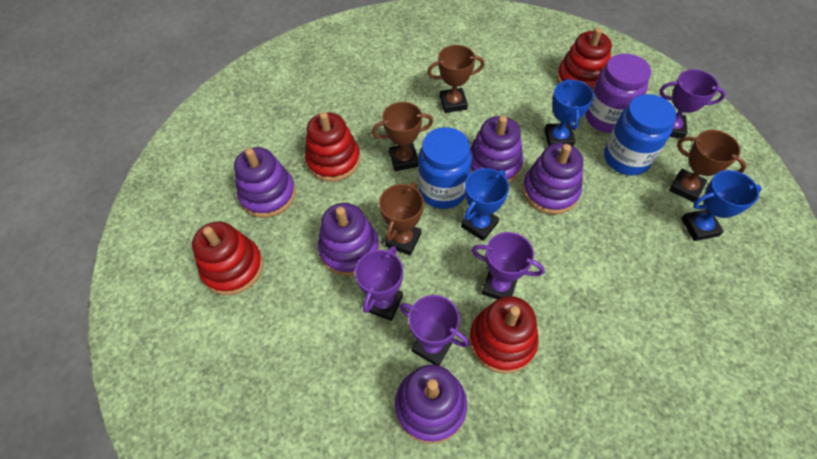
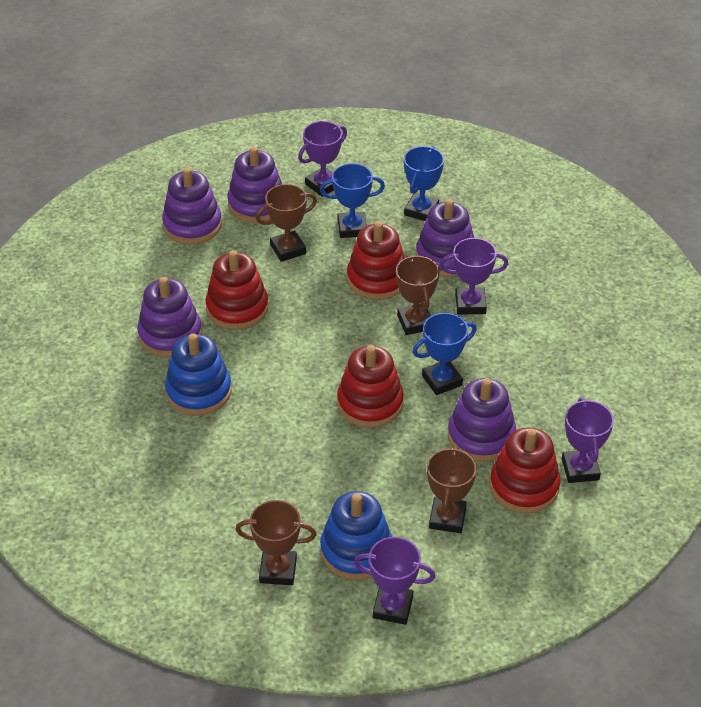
blue jar: 2 -> 0
blue stacking toy: 0 -> 2
purple jar: 1 -> 0

